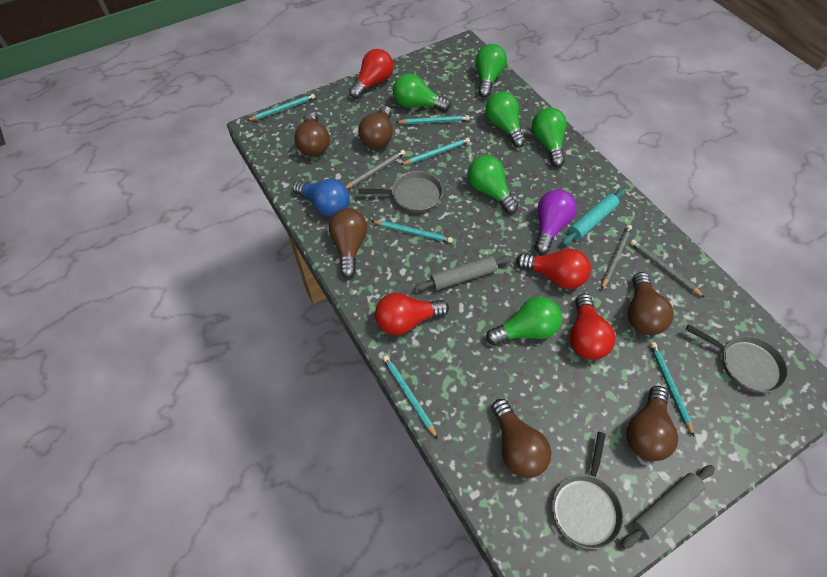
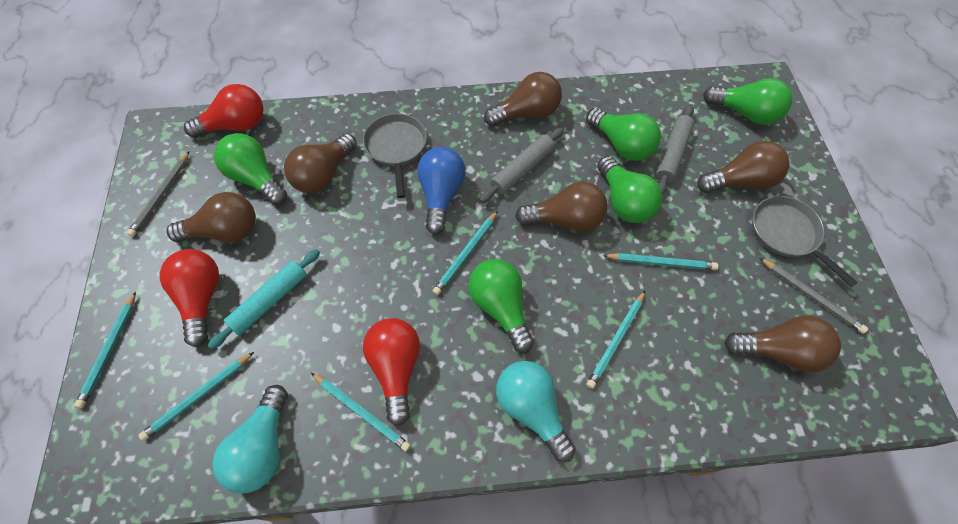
green light bulb: 6 -> 5
grey pan: 3 -> 2
grey pencil: 3 -> 2
purple light bulb: 1 -> 0
red light bulb: 4 -> 3
turquoise light bulb: 0 -> 2

